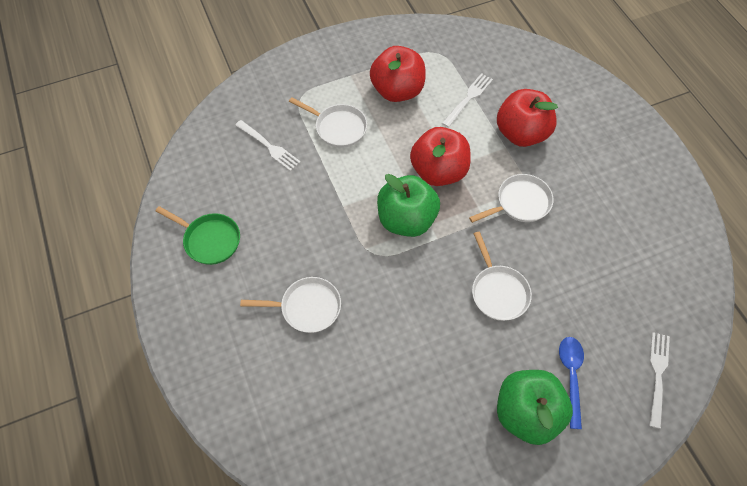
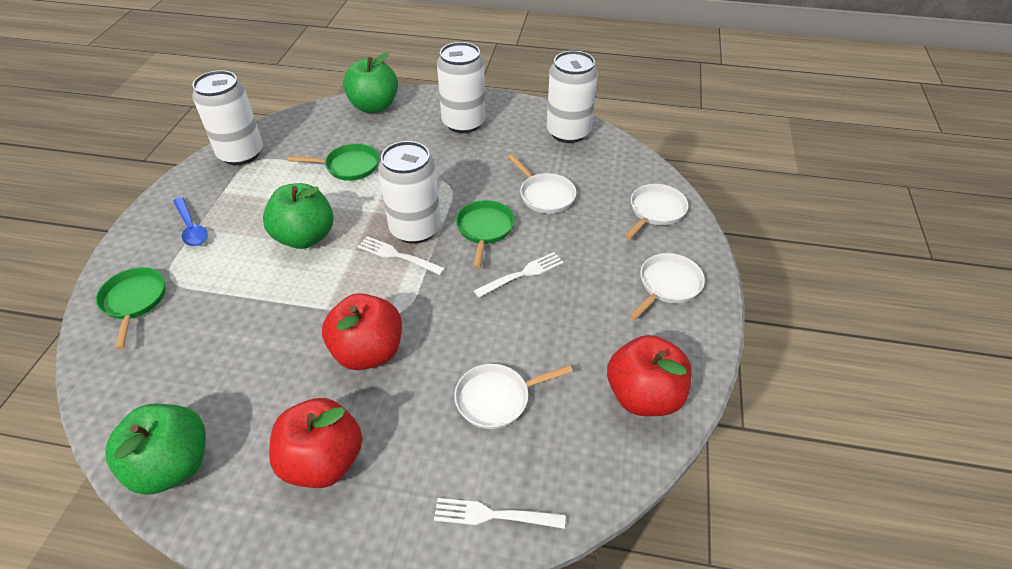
green apple: 2 -> 3
green pan: 1 -> 3
white can: 0 -> 4

